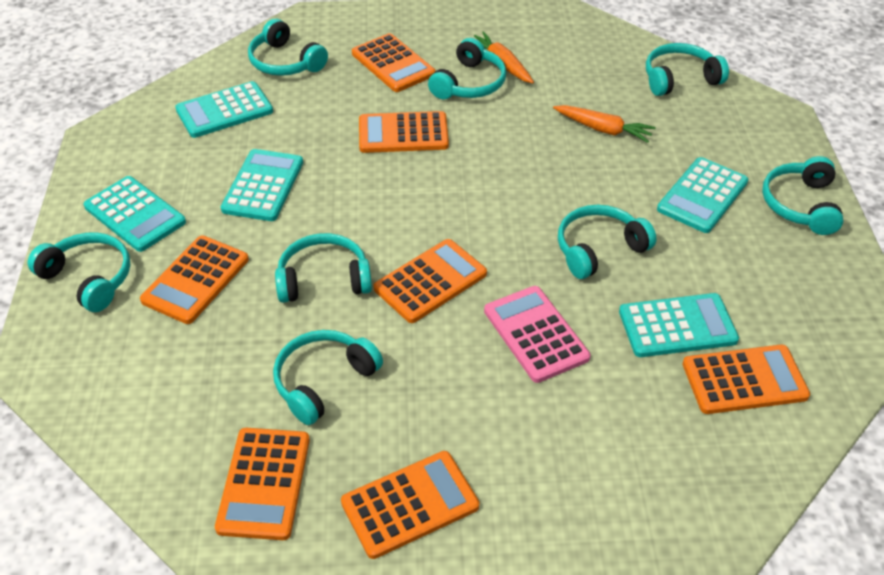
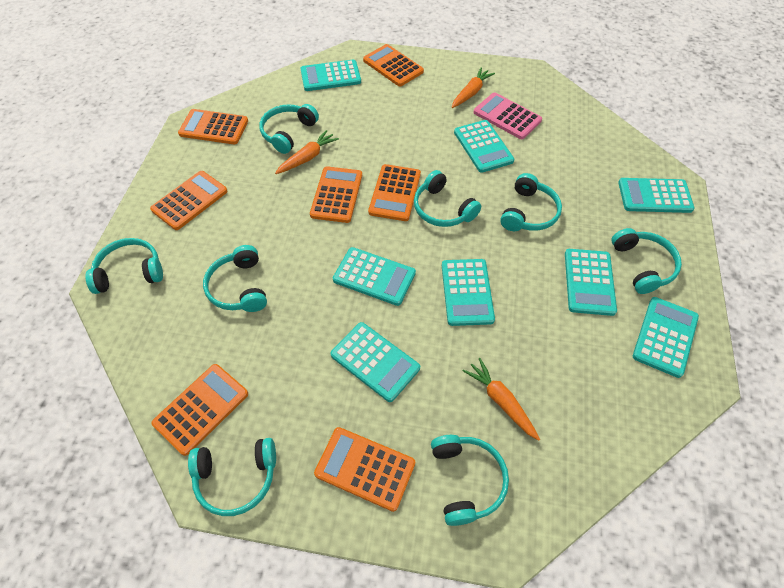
orange carrot: 2 -> 3
turquoise calculator: 5 -> 8

